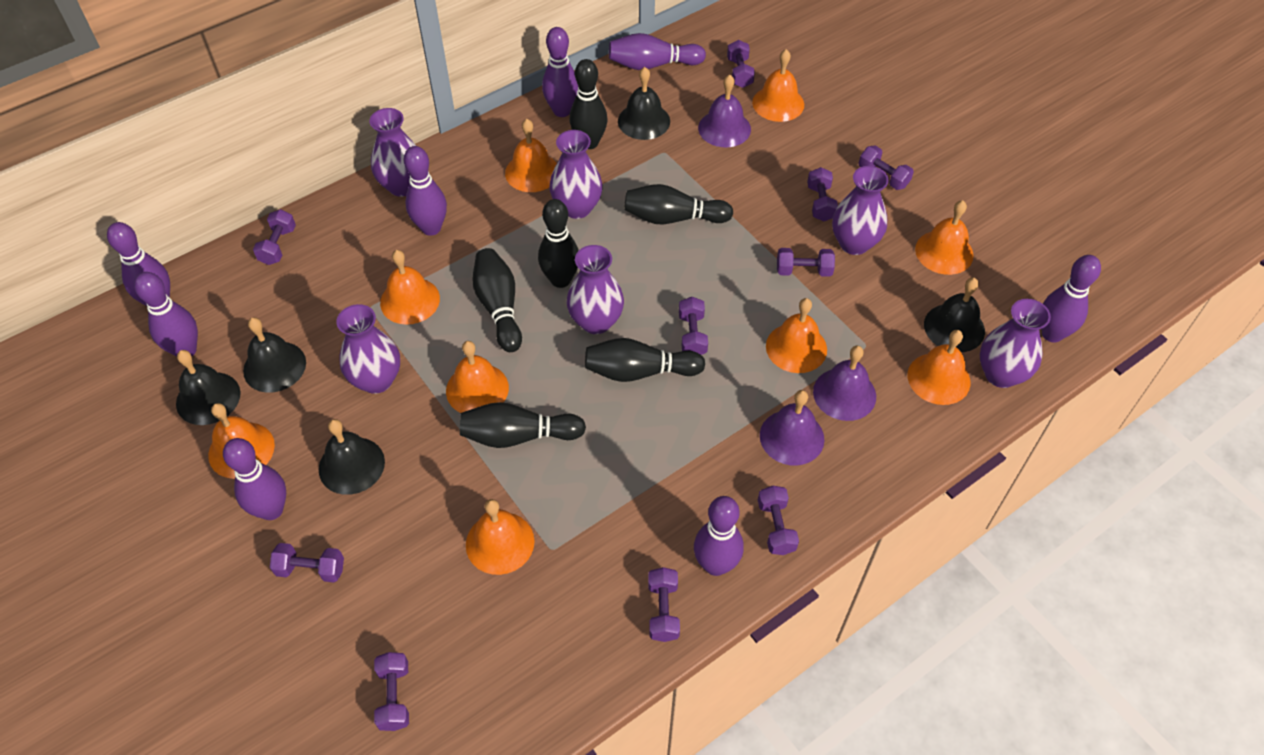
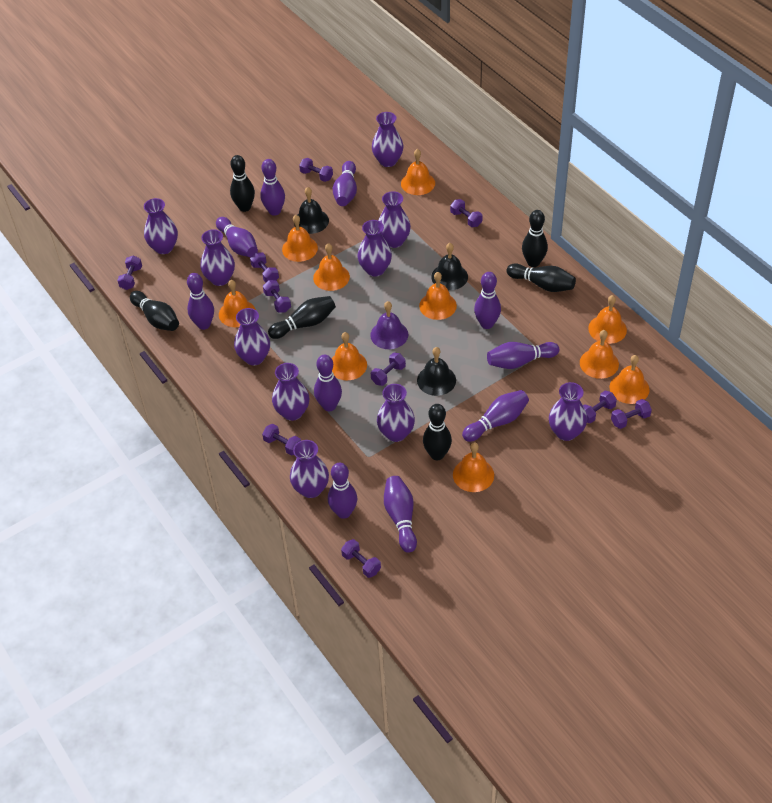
black bell: 5 -> 3
orange bell: 9 -> 10
purple bell: 3 -> 1
purple bowling pin: 8 -> 10
purple vase: 6 -> 10

